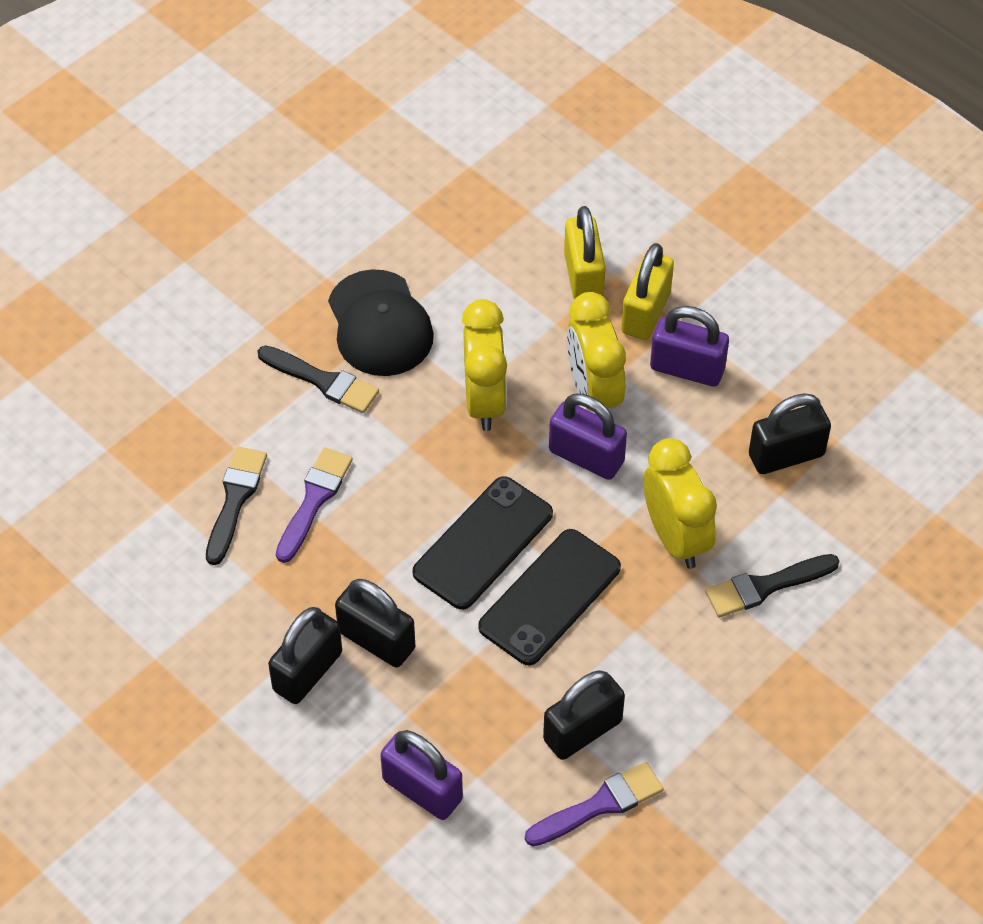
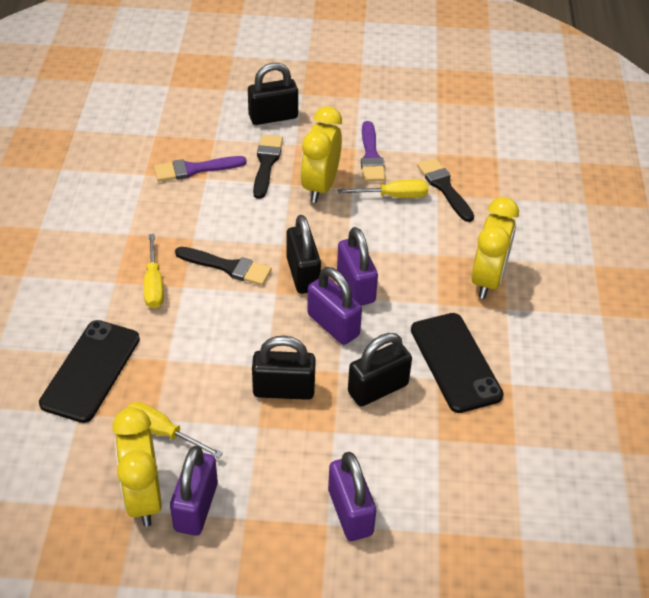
black cap: 1 -> 0
purple padlock: 3 -> 4
yellow padlock: 2 -> 0
yellow screwdriver: 0 -> 3

